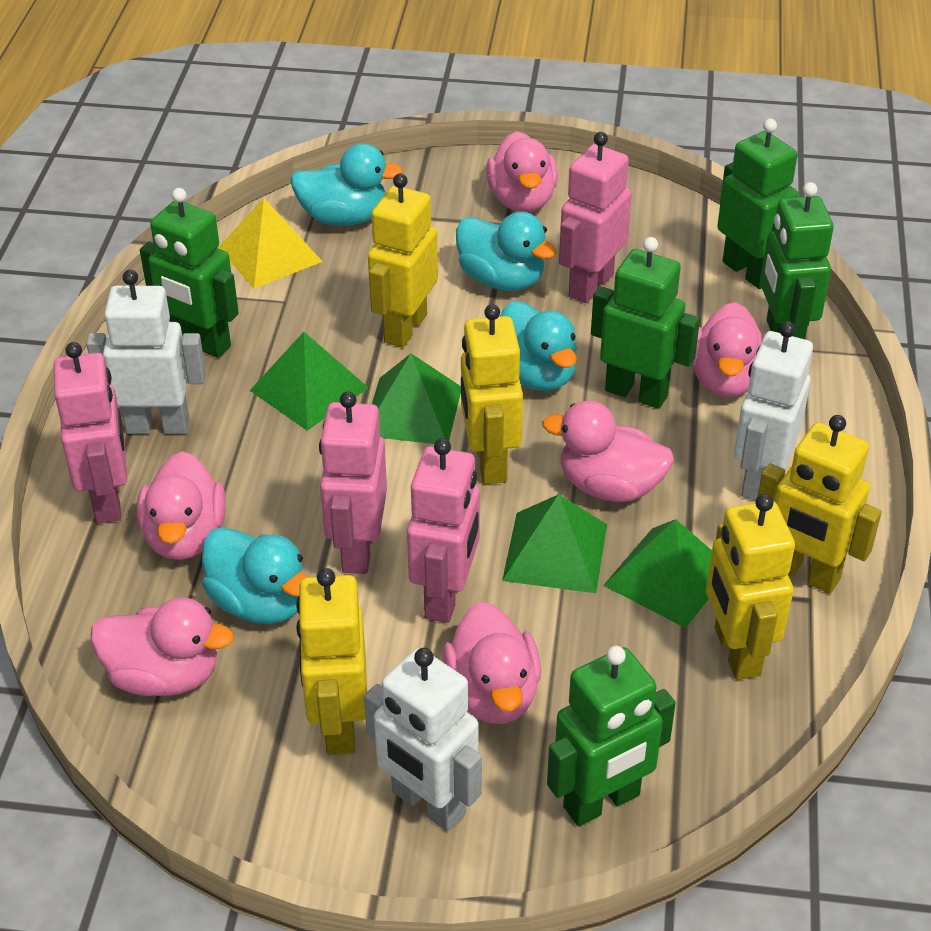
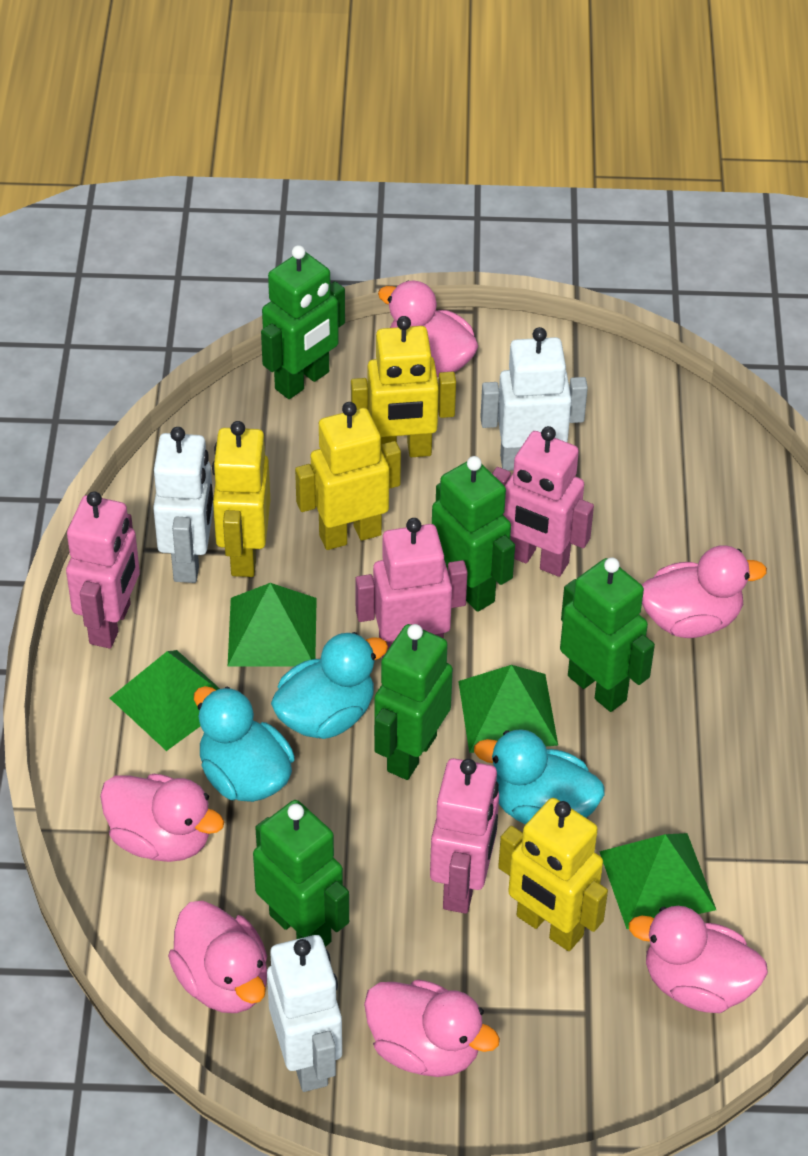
turquoise duck: 4 -> 3
yellow pyramid: 1 -> 0
yellow robot: 5 -> 4

